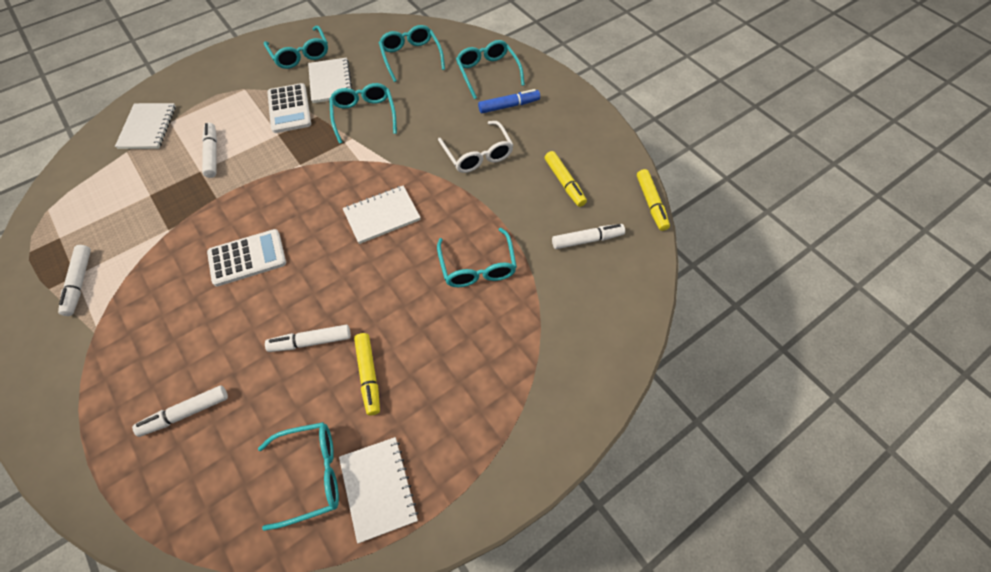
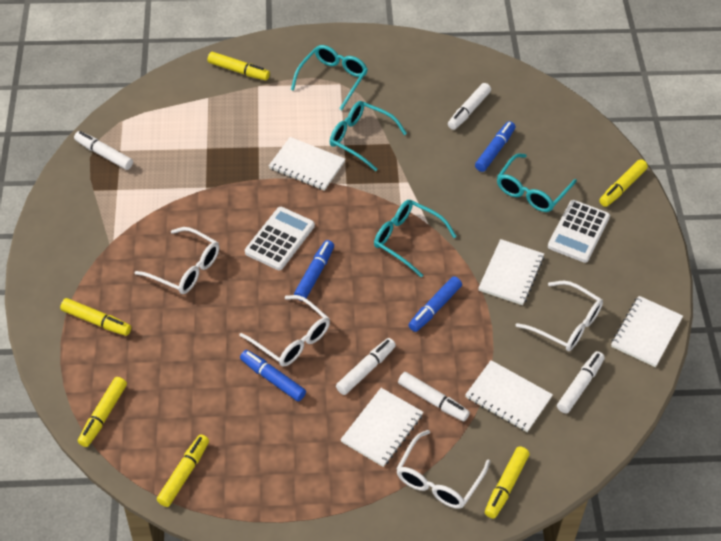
blue marker: 1 -> 4
turquoise glasses: 6 -> 4
white glasses: 1 -> 4
white notebook: 4 -> 5
yellow marker: 3 -> 6

